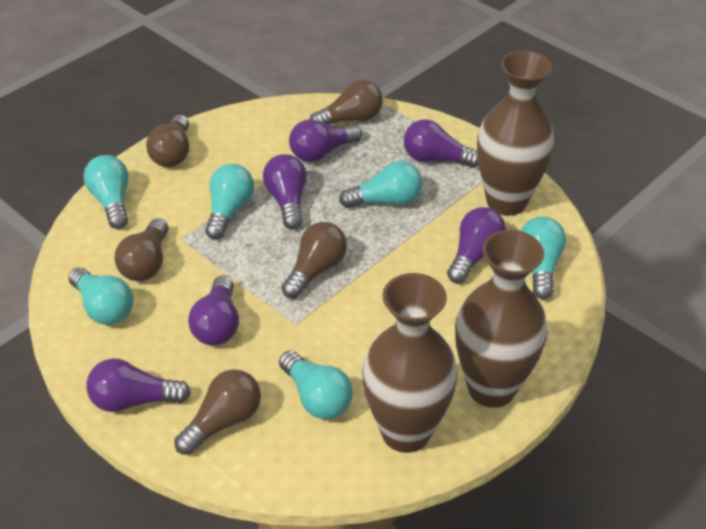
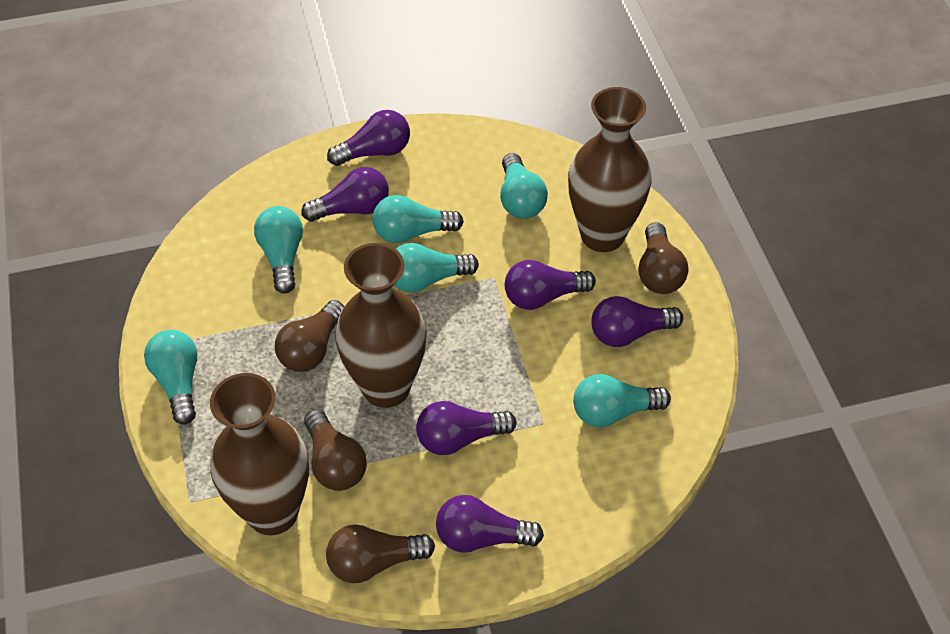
brown light bulb: 5 -> 4

